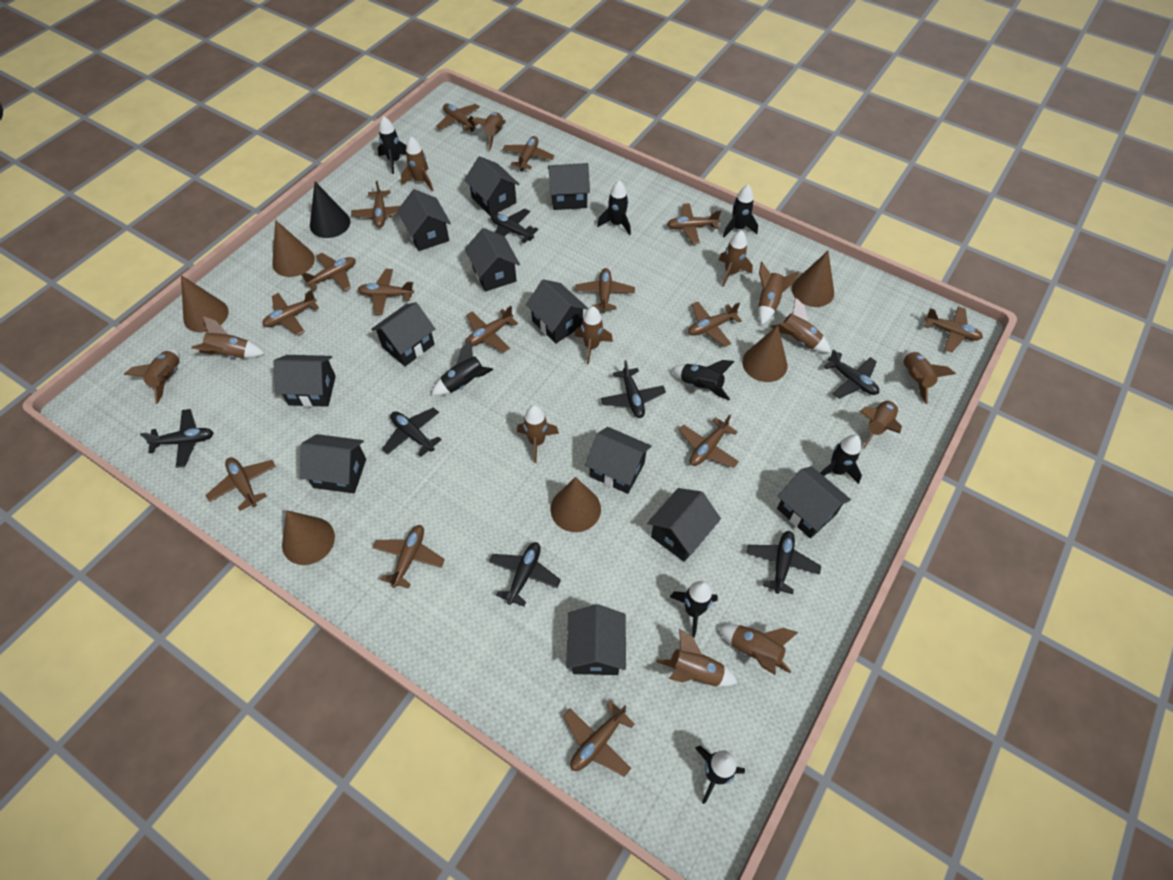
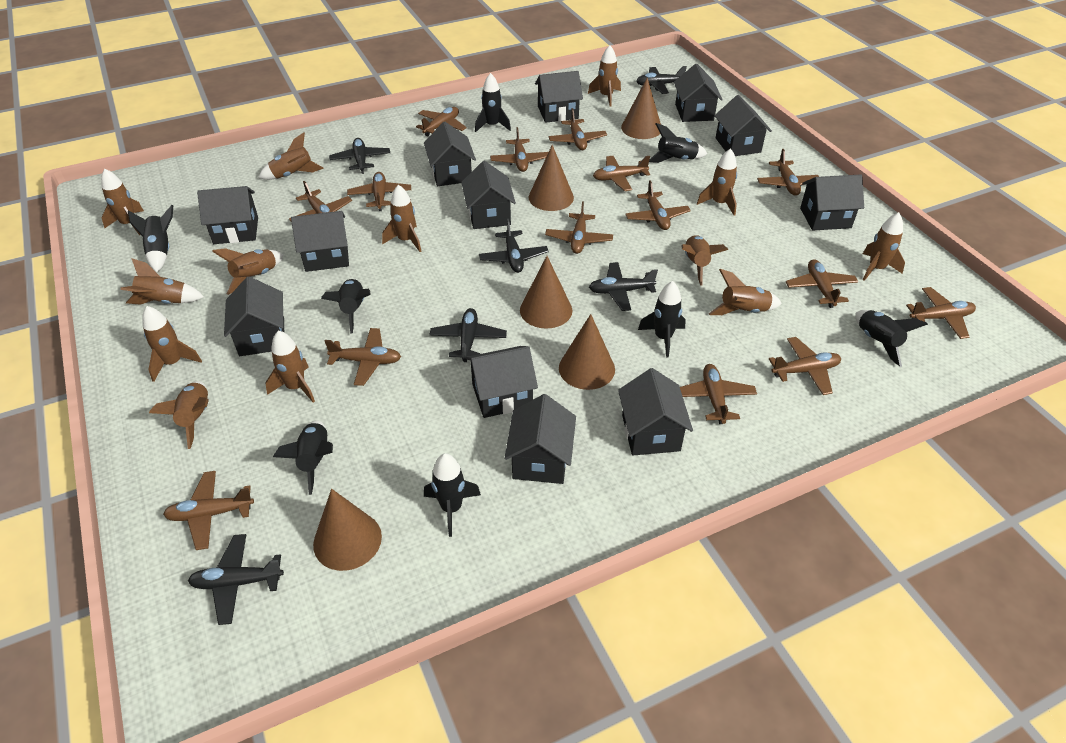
black cone: 1 -> 0
black plane: 7 -> 6
brown cone: 6 -> 5

